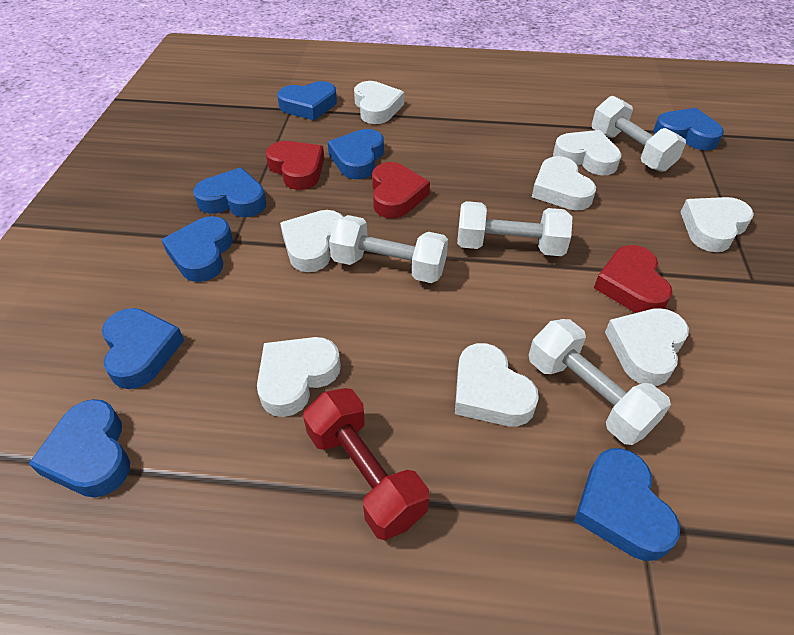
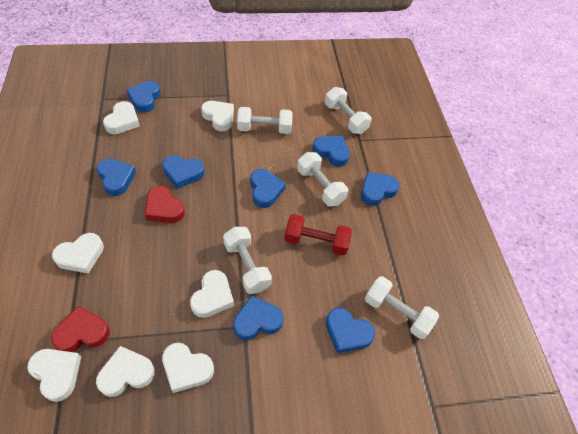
red heart: 3 -> 2
white dumbbell: 4 -> 5
white heart: 8 -> 7

